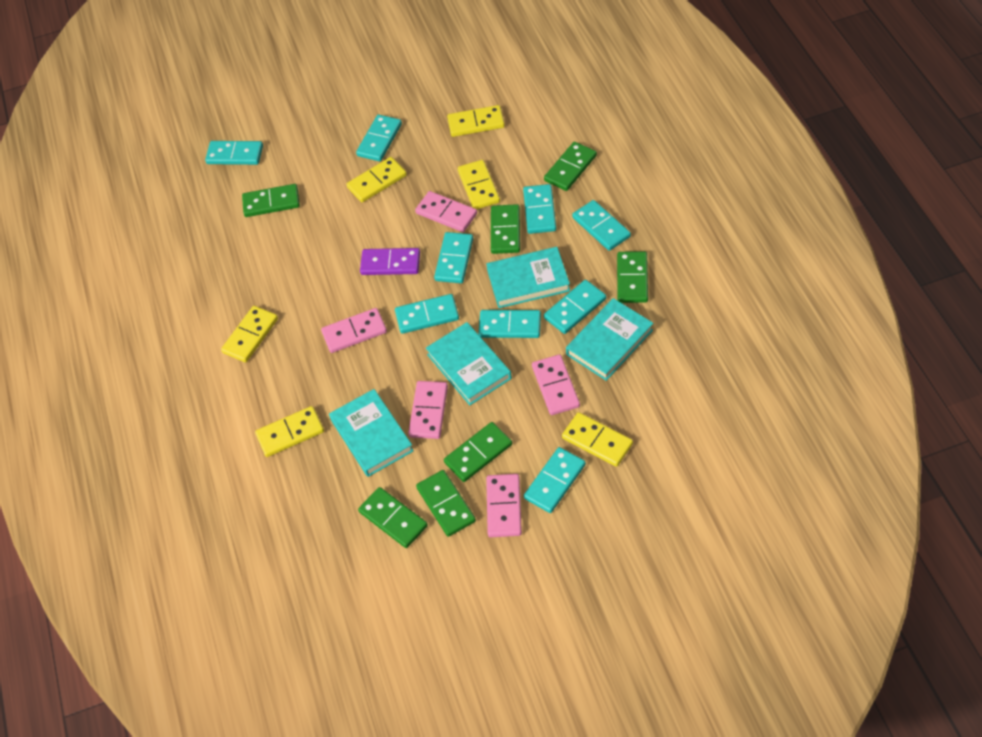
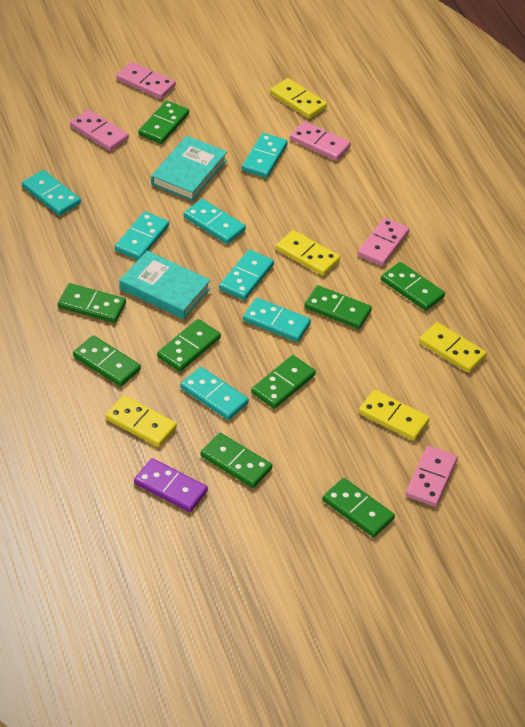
green domino: 7 -> 9
turquoise book: 4 -> 2
turquoise domino: 9 -> 7
yellow domino: 6 -> 5

